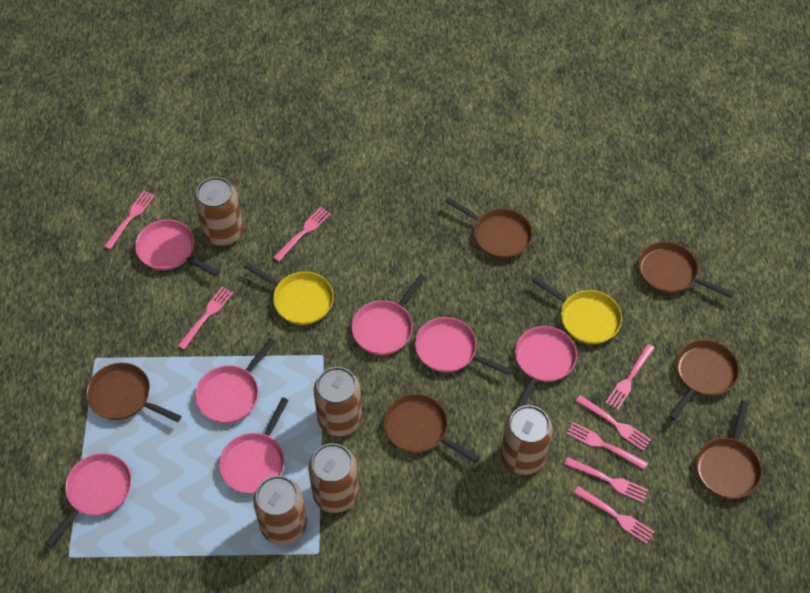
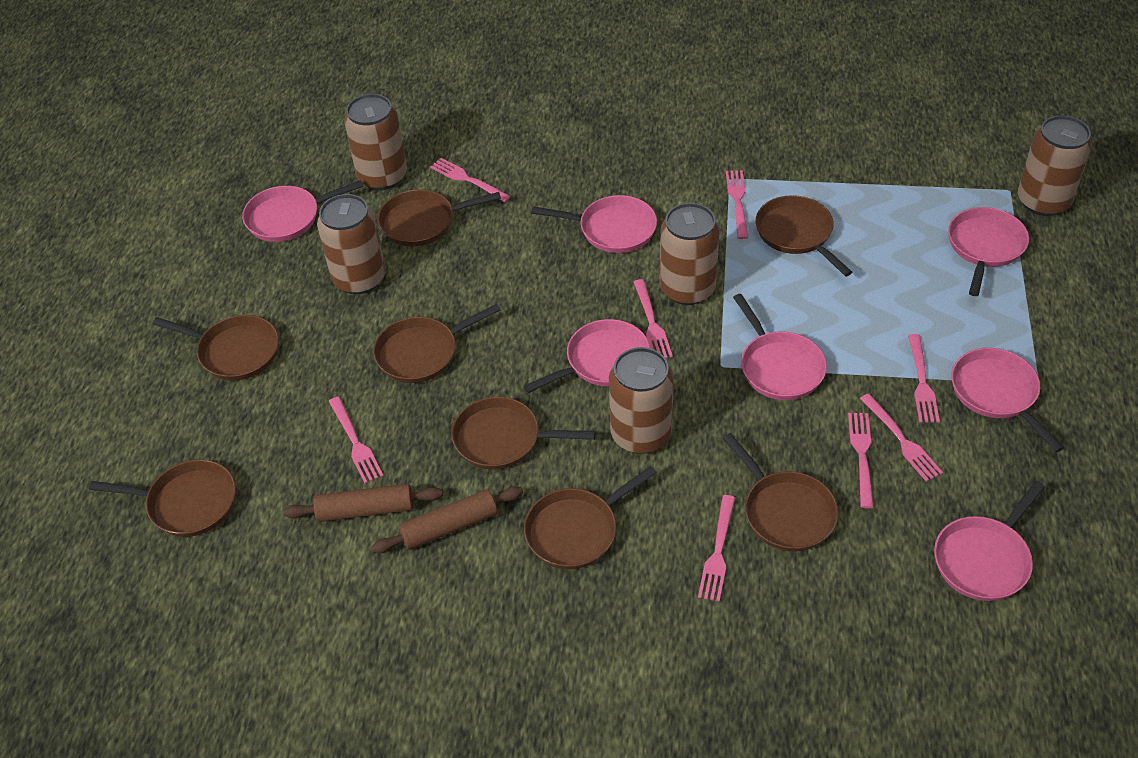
brown pan: 6 -> 8
brown rolling pin: 0 -> 2
yellow pan: 2 -> 0

